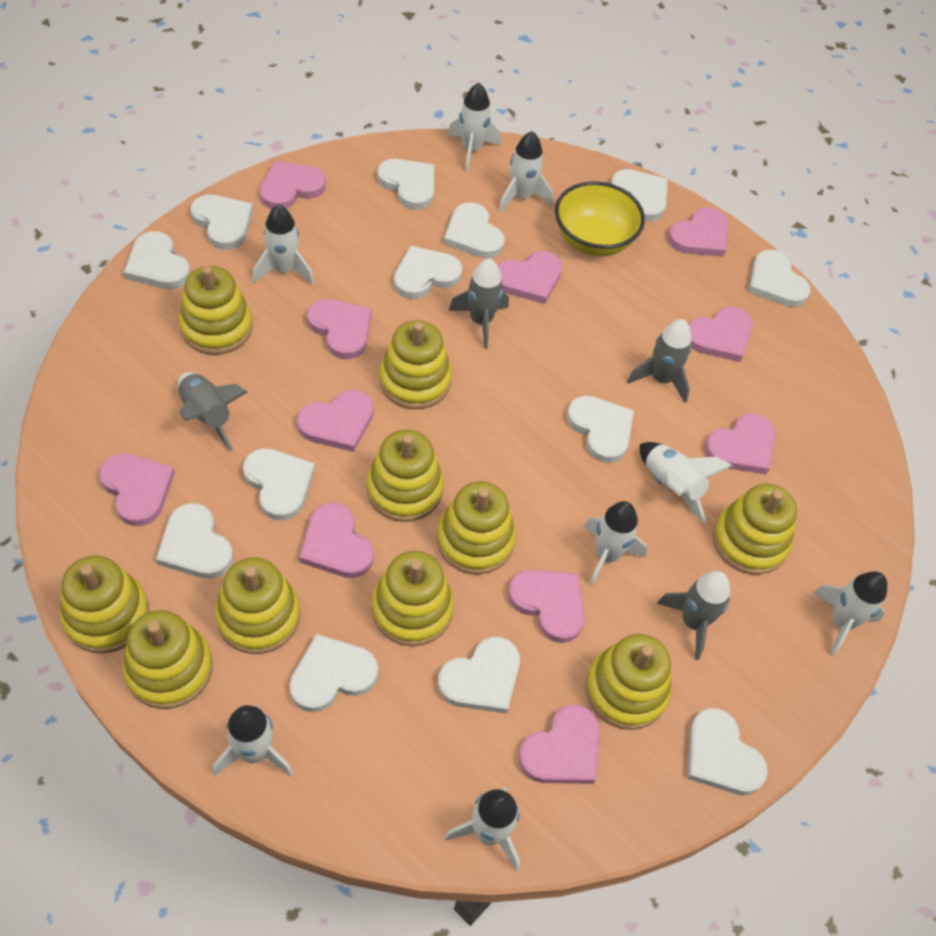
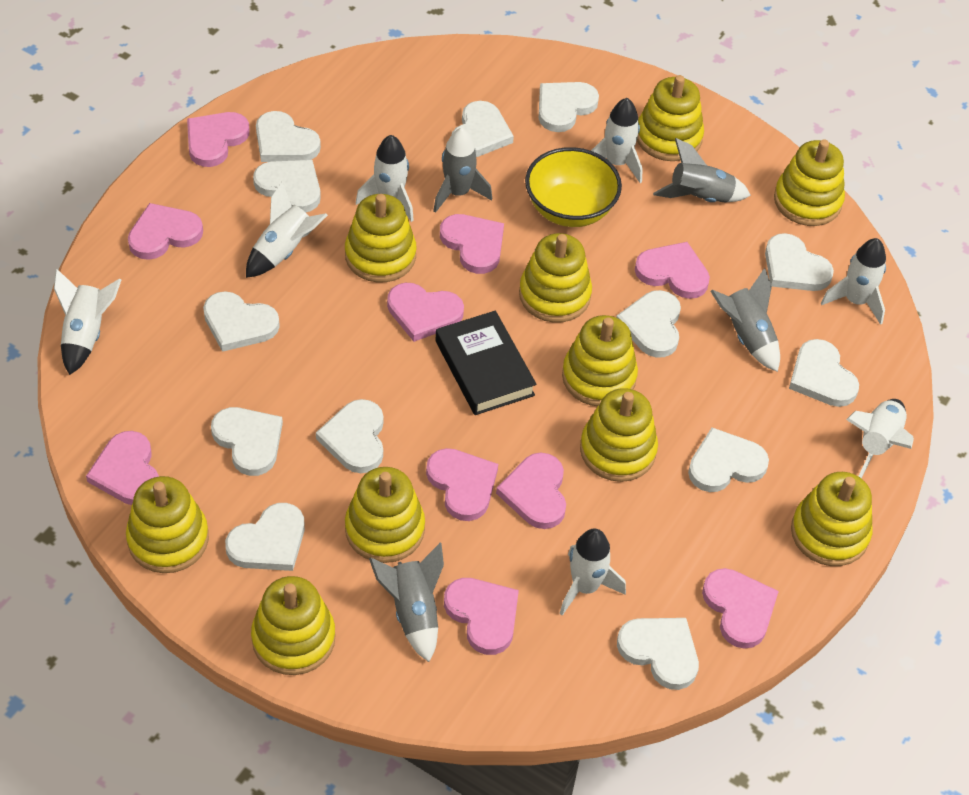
black book: 0 -> 1
pink heart: 11 -> 10
white rocket: 8 -> 7

